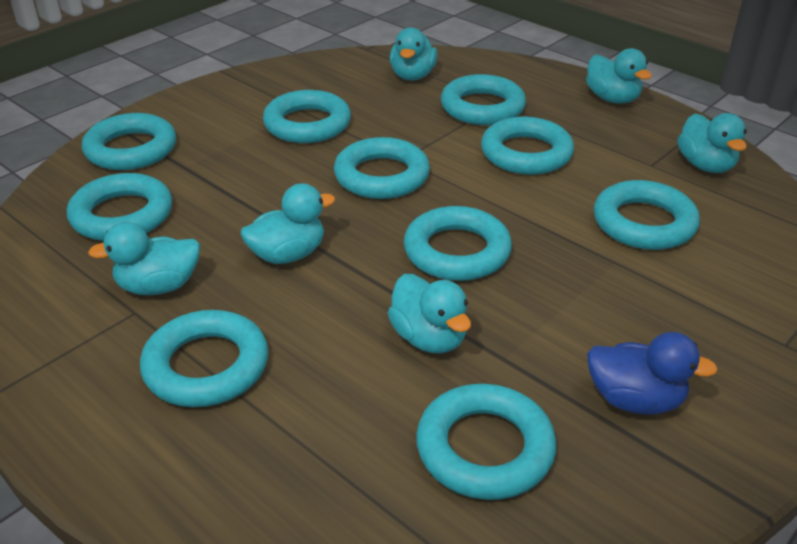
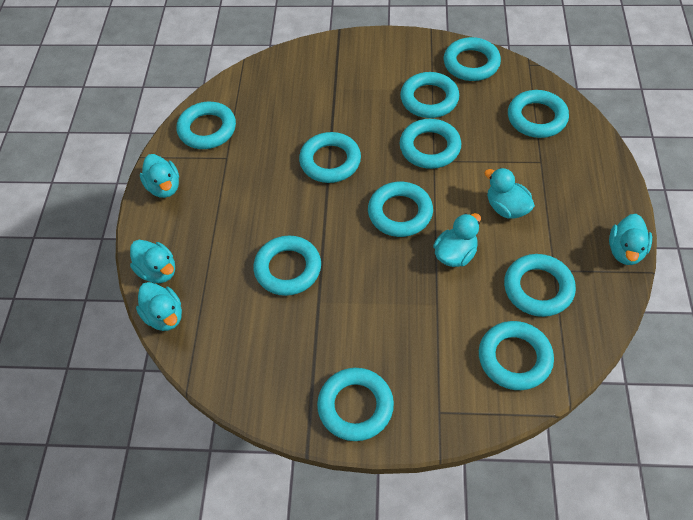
blue duck: 1 -> 0
turquoise ring: 10 -> 11

